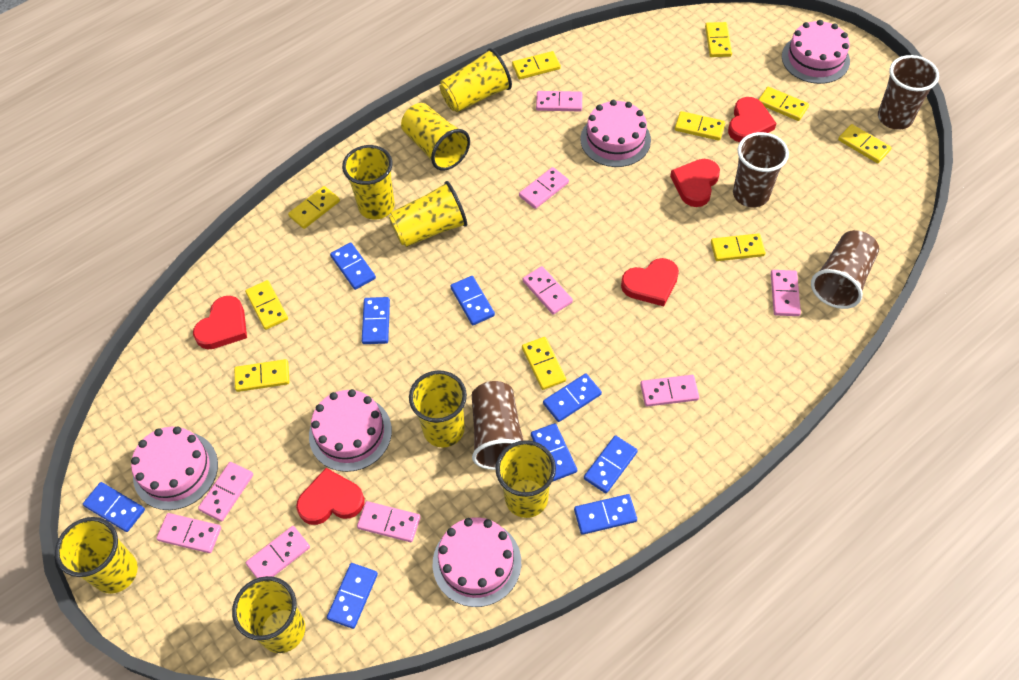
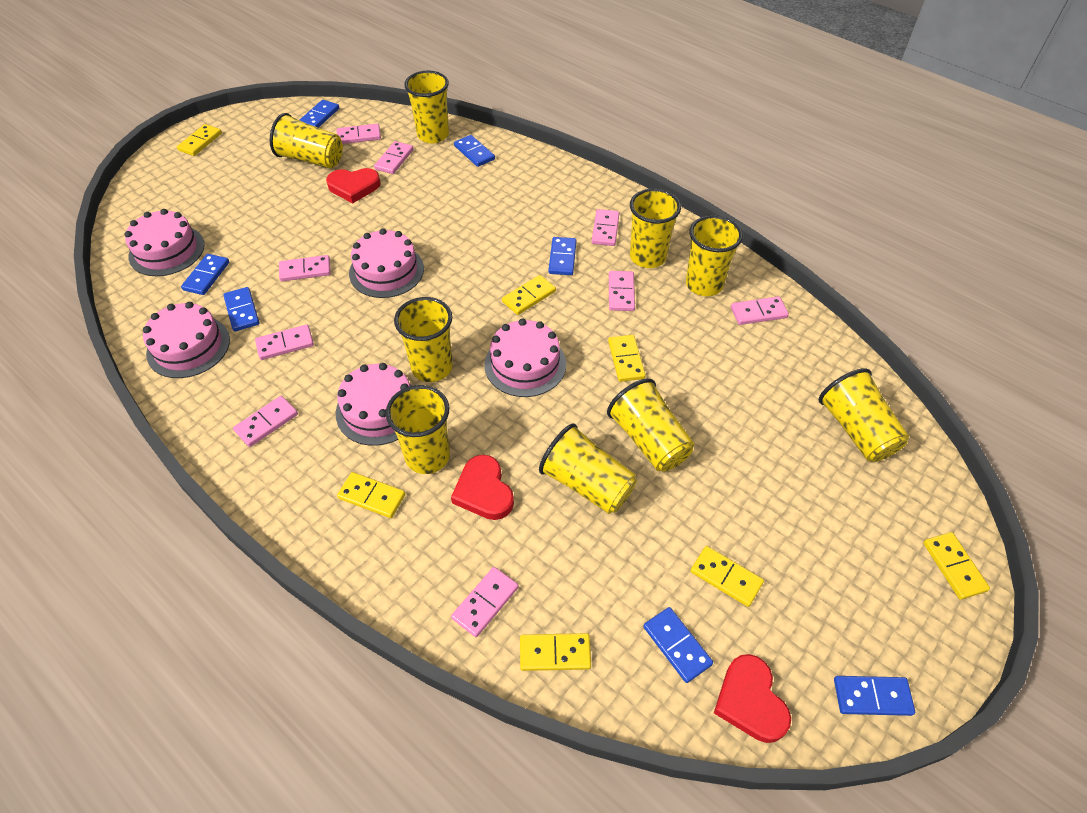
blue domino: 9 -> 7
brown cup: 4 -> 0
red heart: 5 -> 3
yellow cup: 8 -> 9
yellow domino: 10 -> 7

